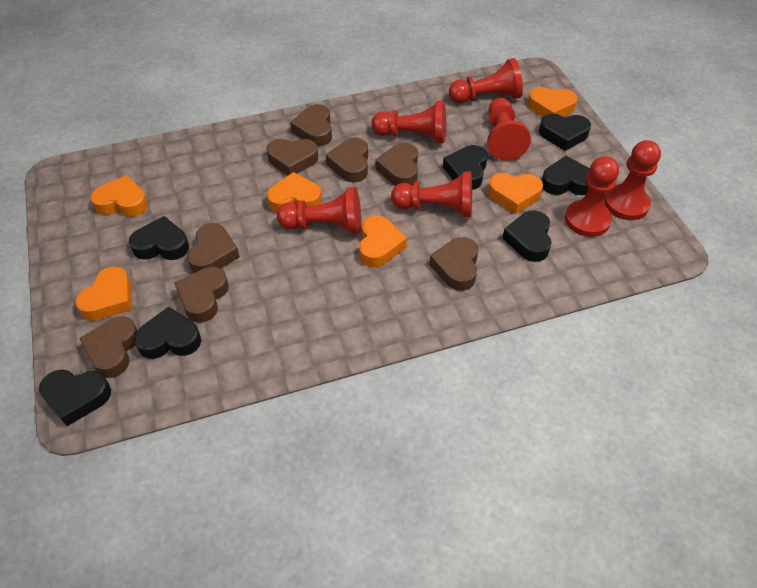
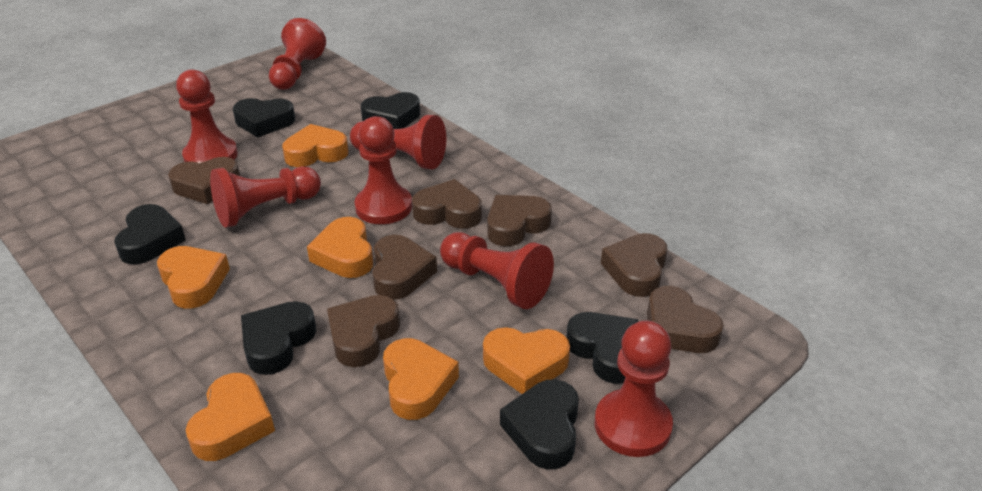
black heart: 7 -> 6
brown heart: 8 -> 7

